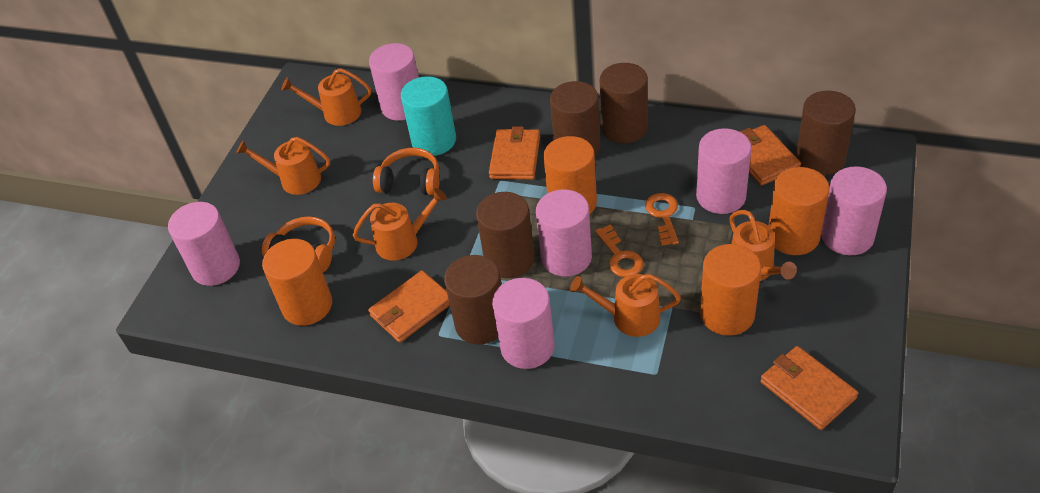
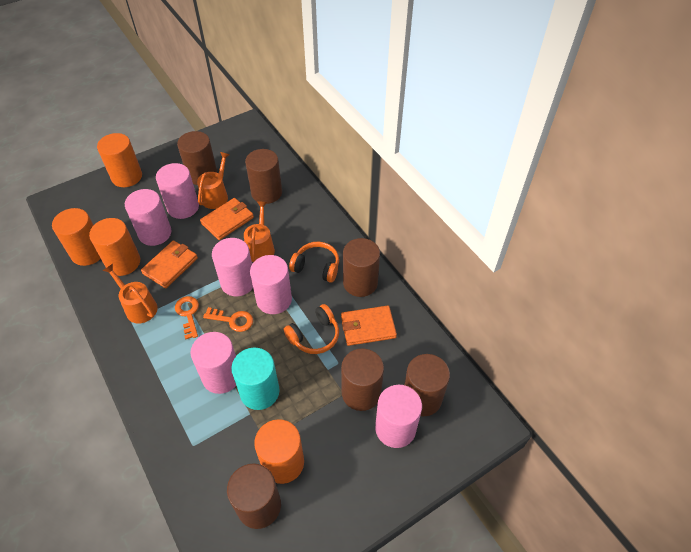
brown cylinder: 5 -> 6
orange wallet: 4 -> 3
orange watering can: 5 -> 3

